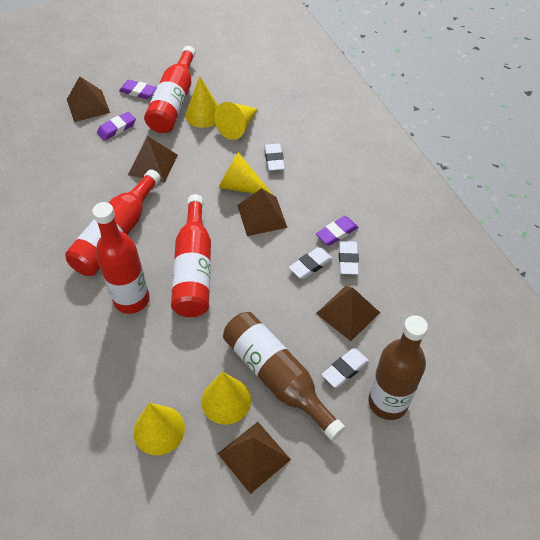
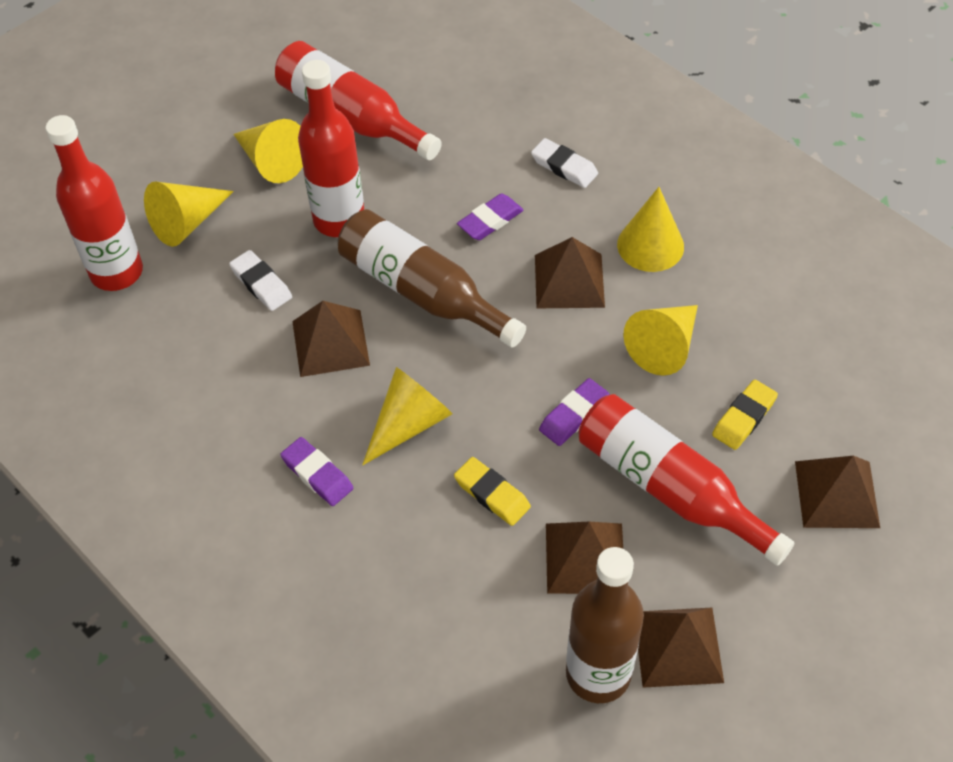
white eraser: 4 -> 2
yellow eraser: 0 -> 2

